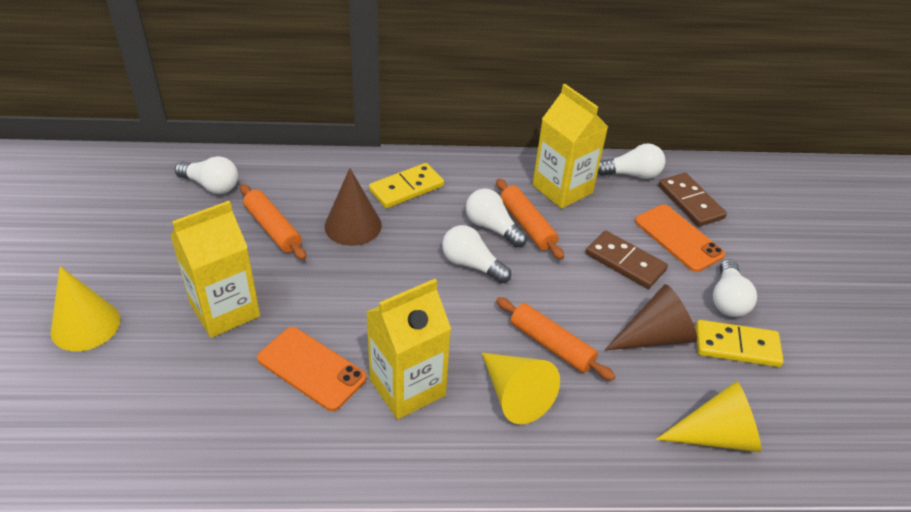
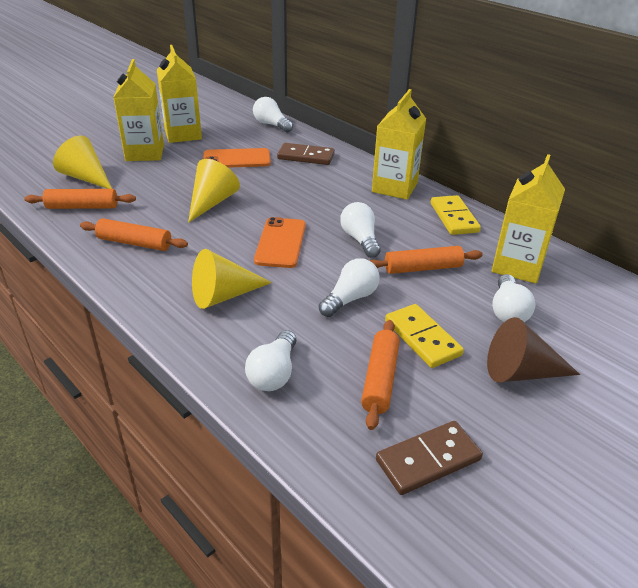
brown cone: 2 -> 1
orange rolling pin: 3 -> 4
yellow carton: 3 -> 4

